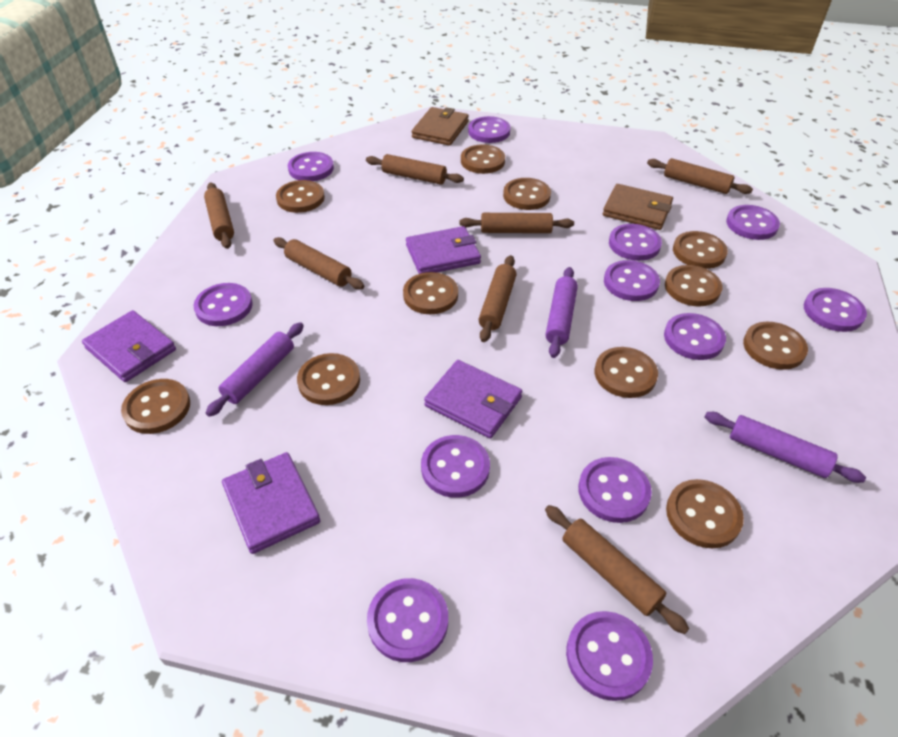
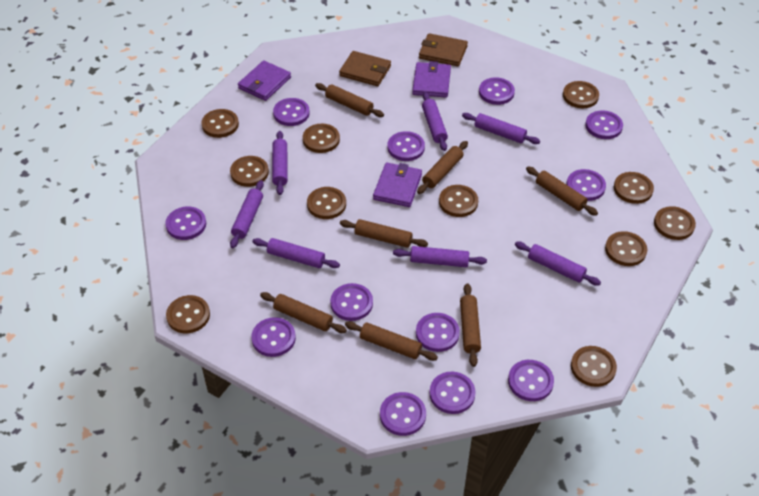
purple rolling pin: 3 -> 7
purple wallet: 4 -> 3

